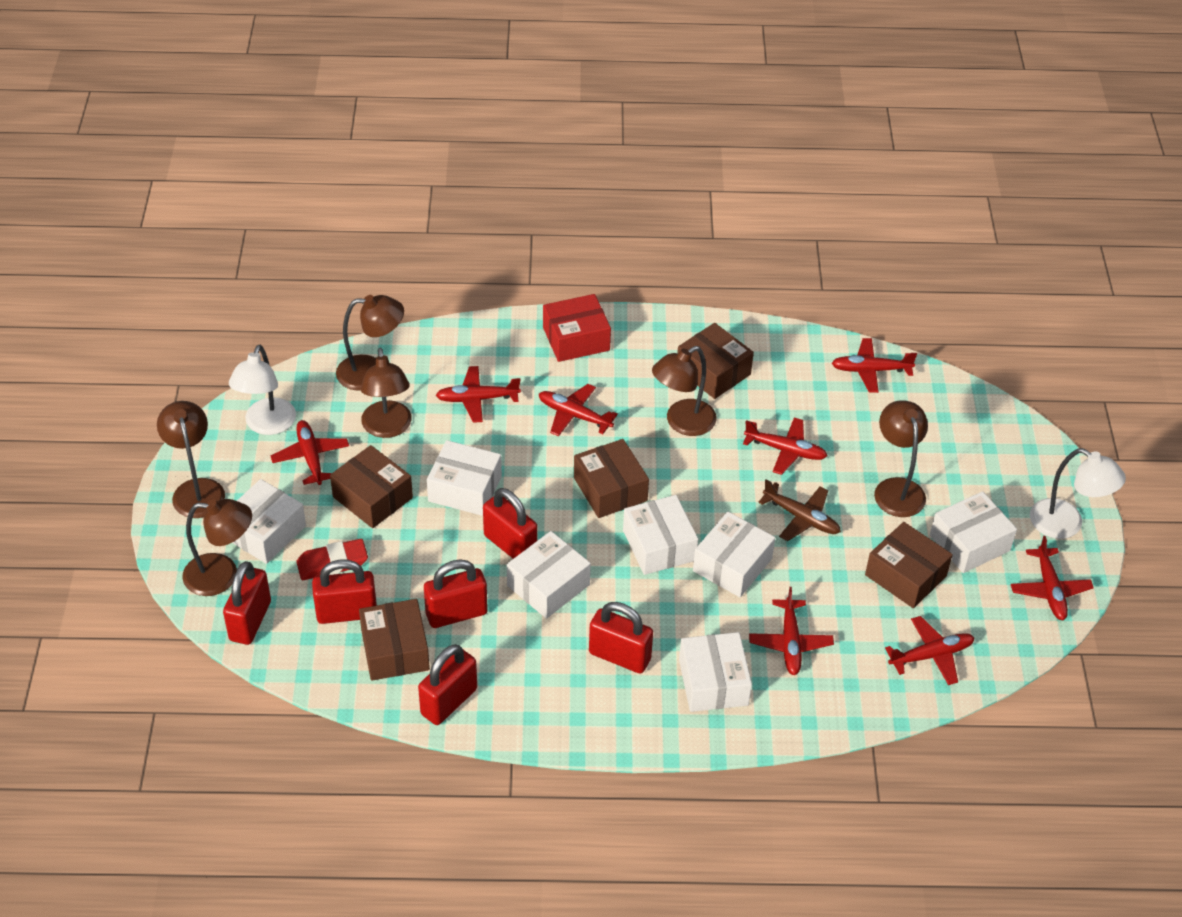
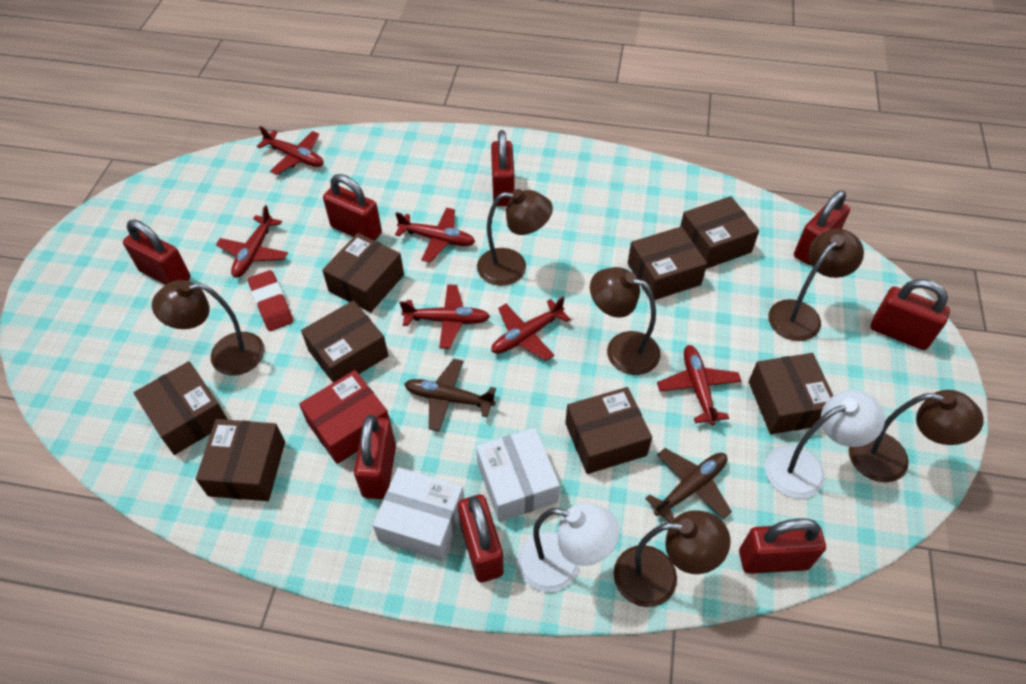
brown box: 5 -> 8
brown plane: 1 -> 2
red padlock: 6 -> 8
red plane: 8 -> 6
white box: 7 -> 2

